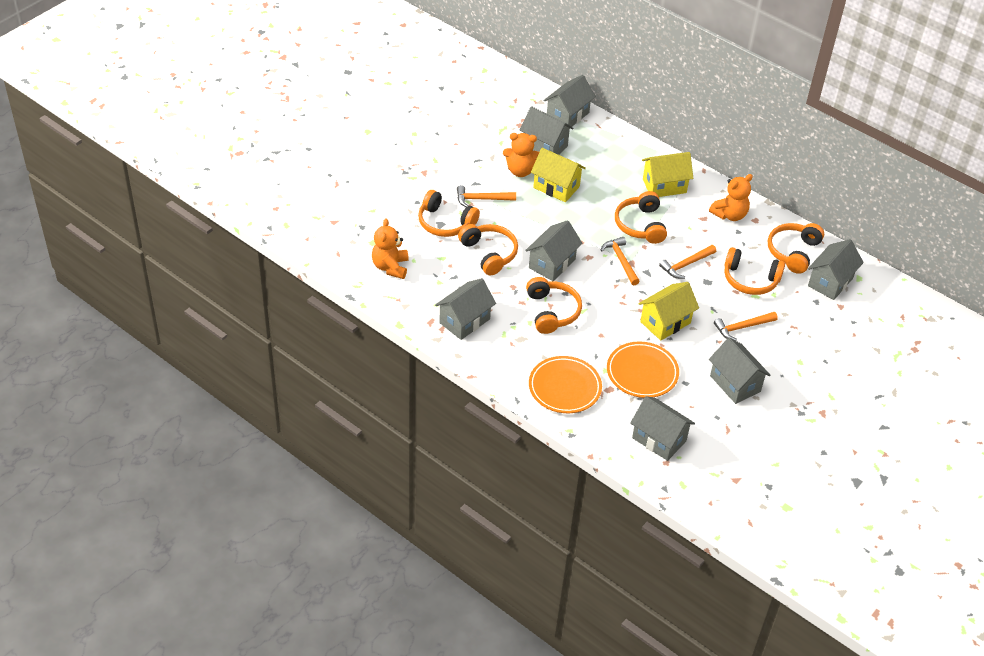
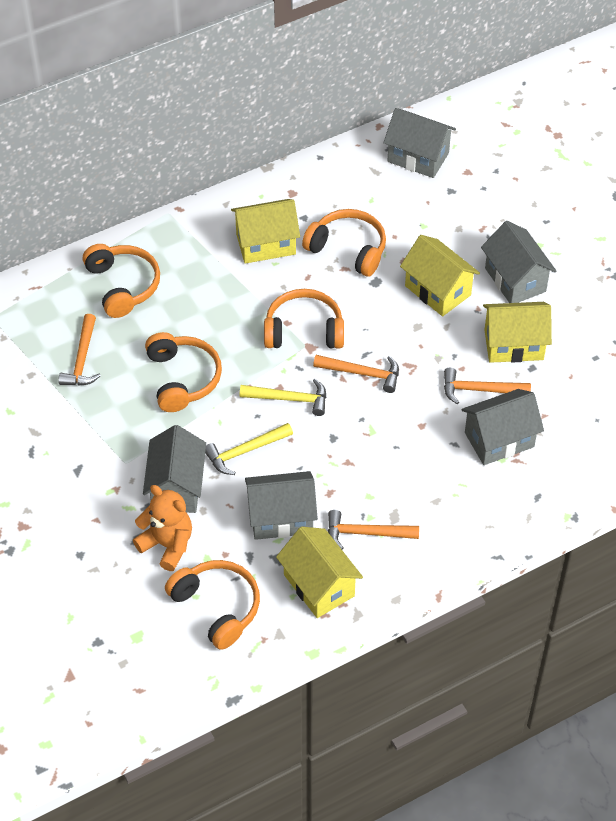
grey house: 7 -> 5
orange headphones: 6 -> 5
orange plate: 2 -> 0
orange teddy bear: 3 -> 1
yellow hammer: 0 -> 2
yellow house: 3 -> 4

